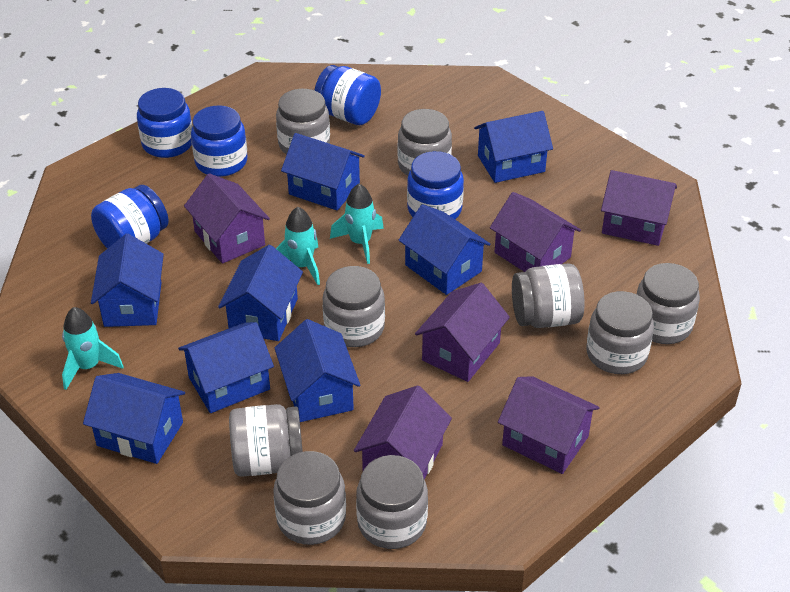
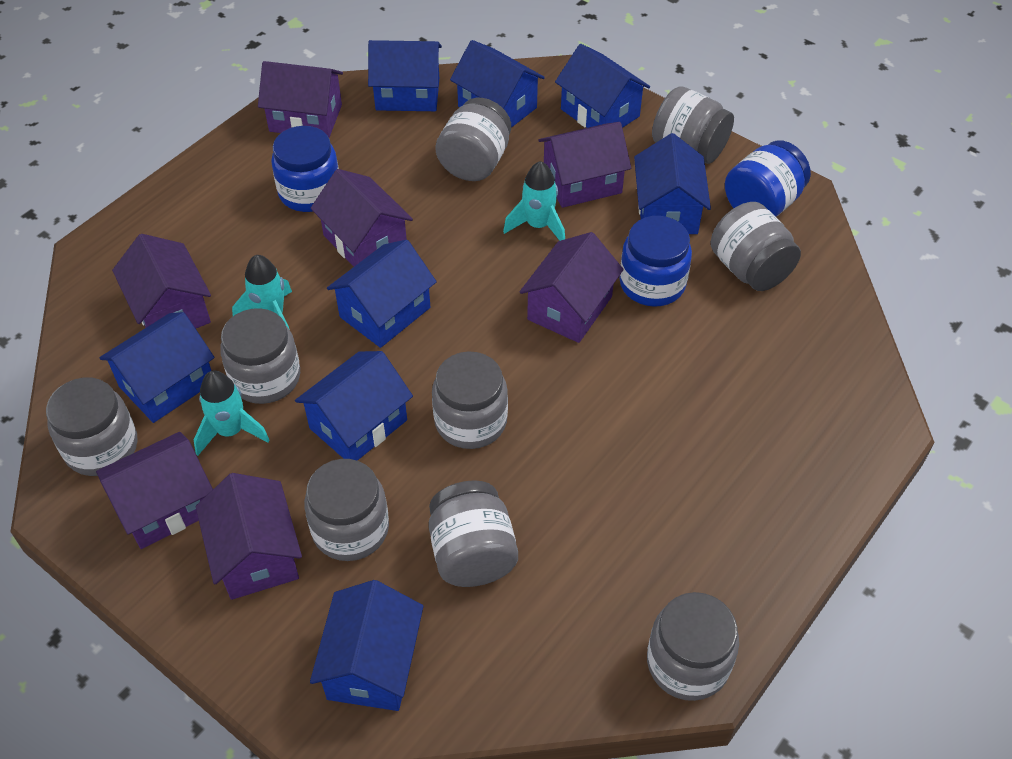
blue jar: 5 -> 3
purple house: 6 -> 7

